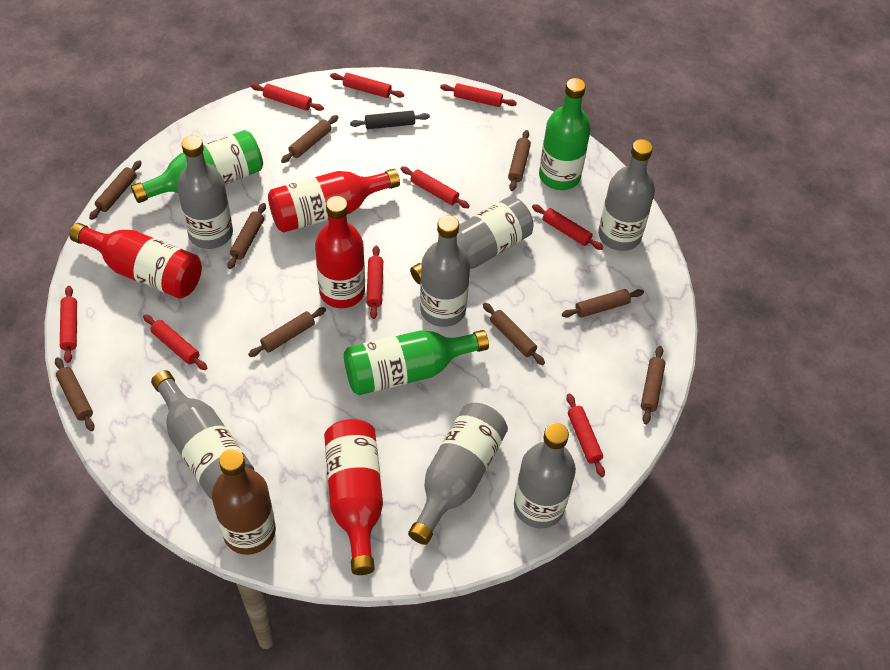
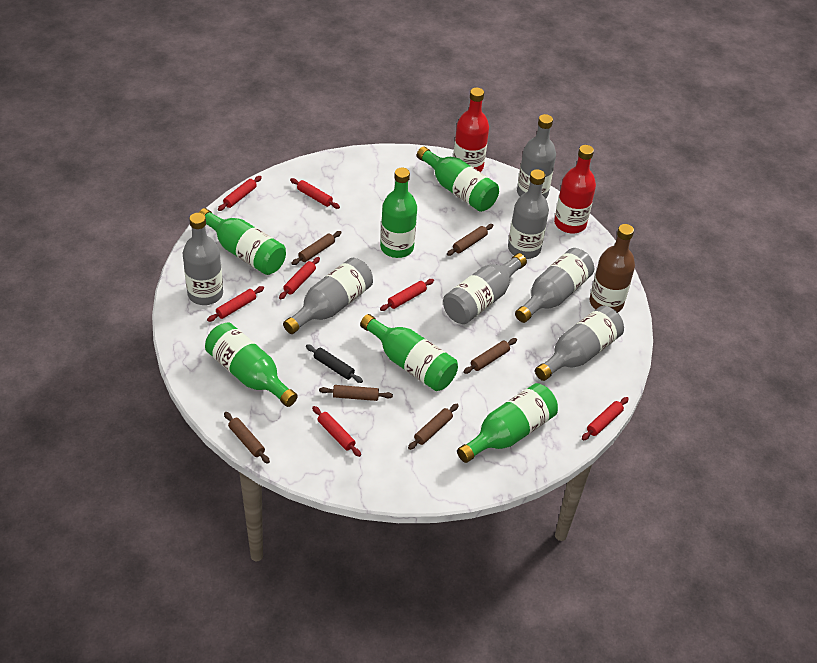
brown rolling pin: 9 -> 6
green bottle: 3 -> 6
red bottle: 4 -> 2
red rolling pin: 9 -> 7

